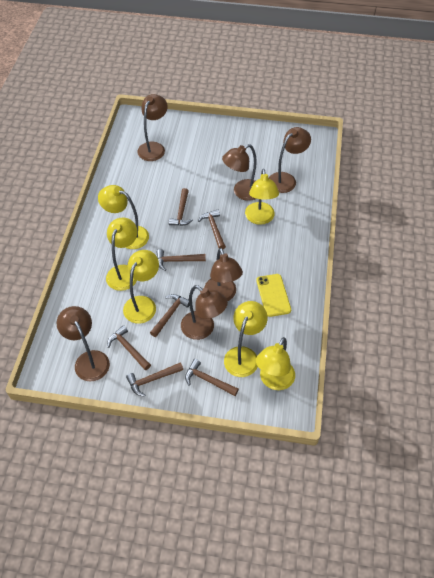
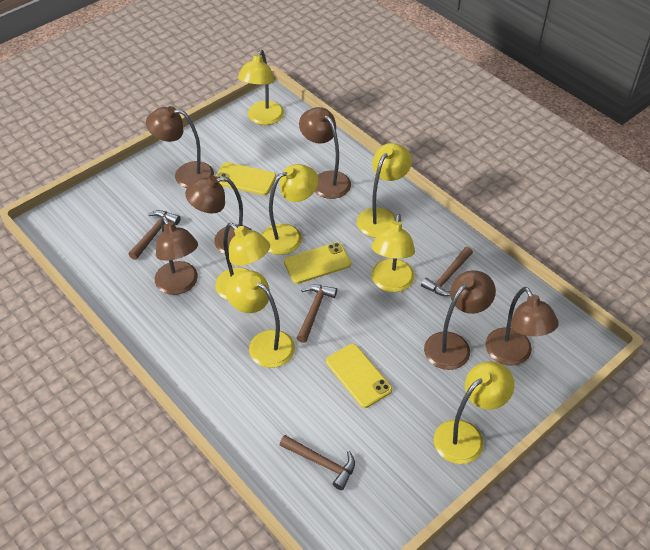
brown hammer: 7 -> 4
yellow lamp: 6 -> 7
yellow phone: 1 -> 3

